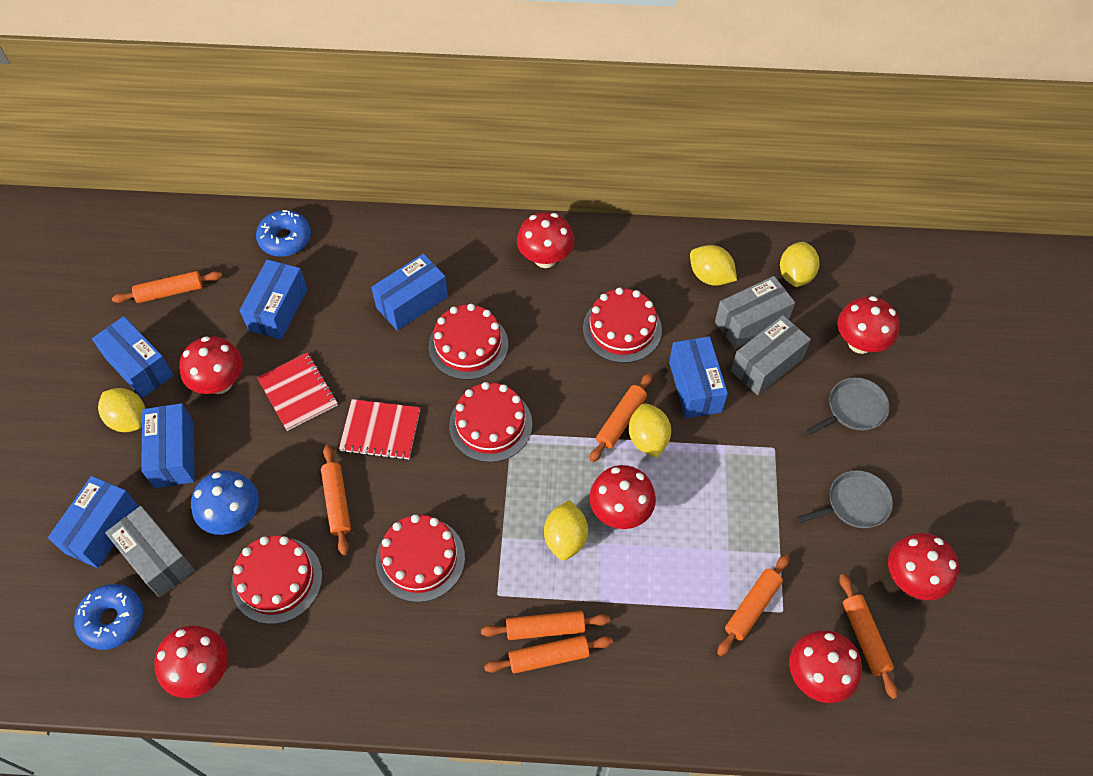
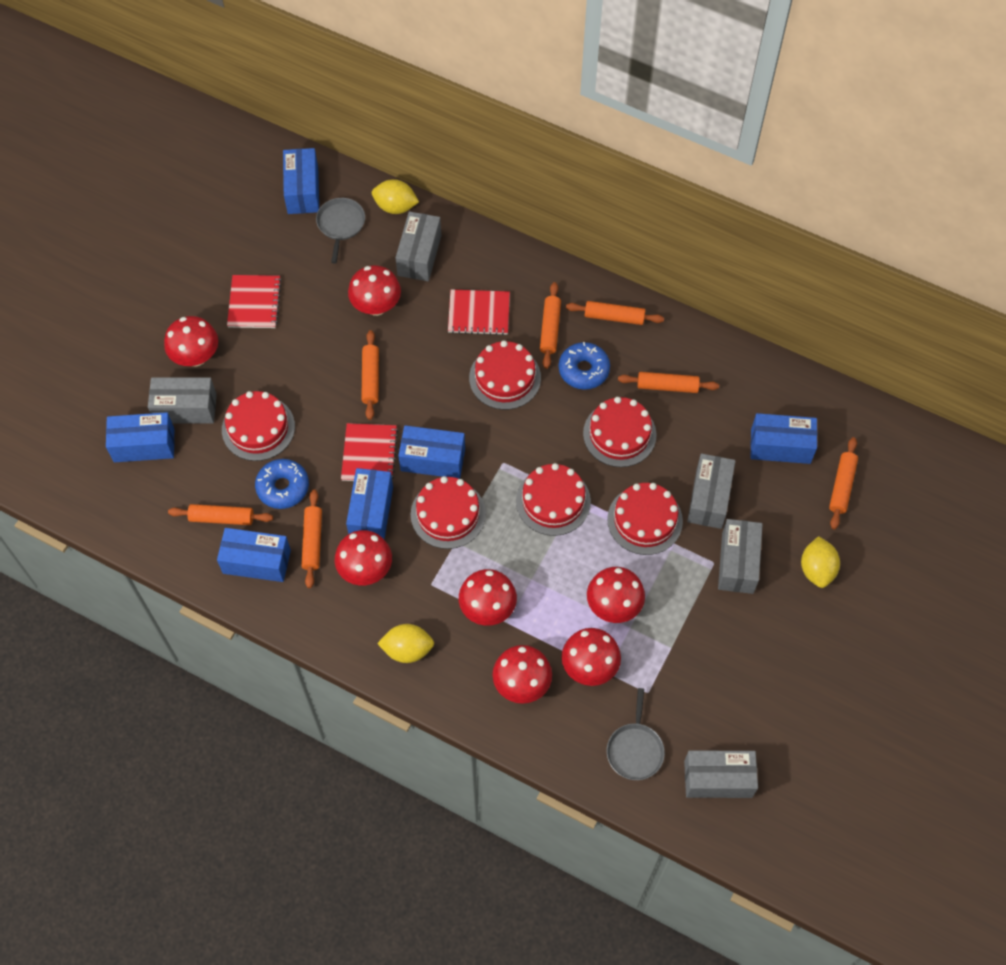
blue mushroom: 1 -> 0
grey box: 3 -> 5
red cake: 5 -> 6
red notebook: 2 -> 3
yellow lemon: 5 -> 3

